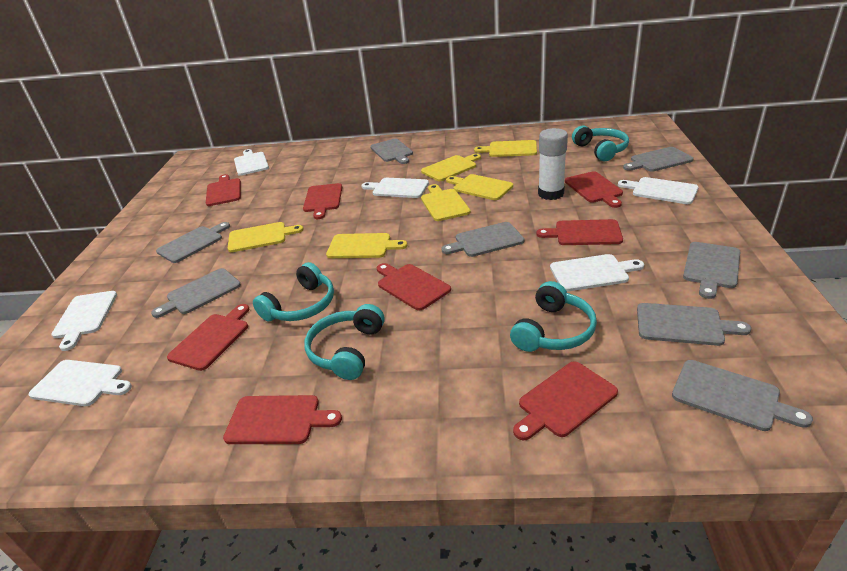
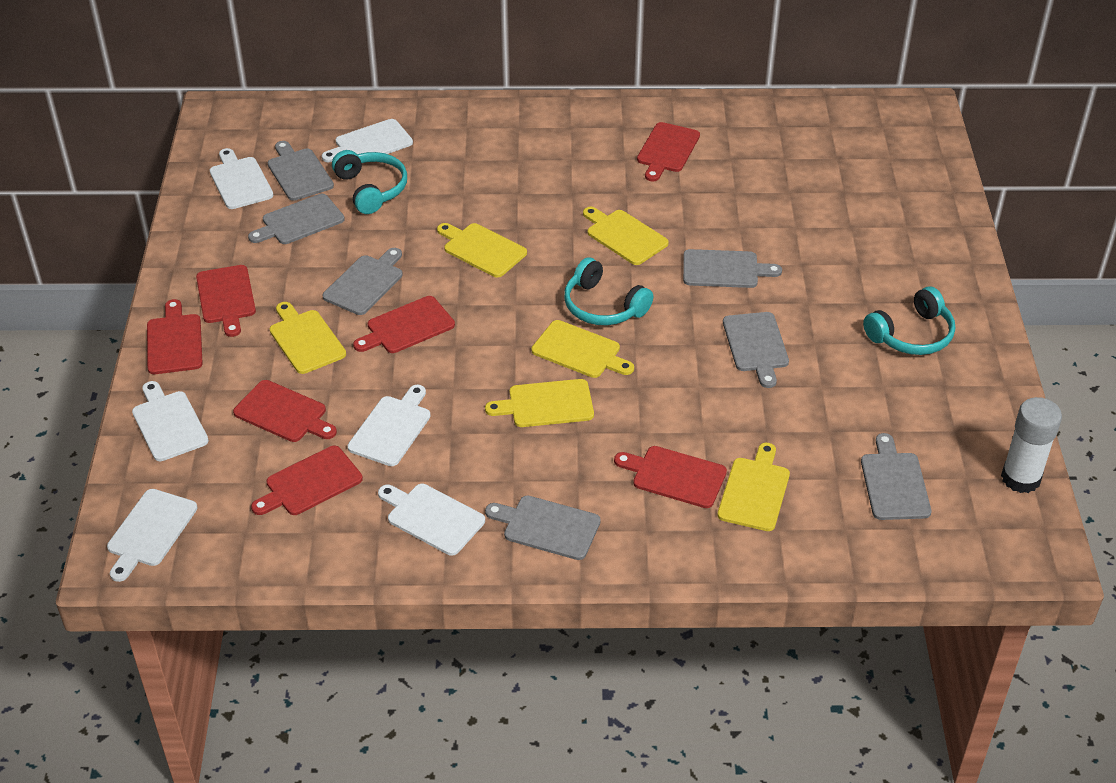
grey cutting board: 8 -> 7
red cutting board: 8 -> 7
turquoise headphones: 4 -> 3

